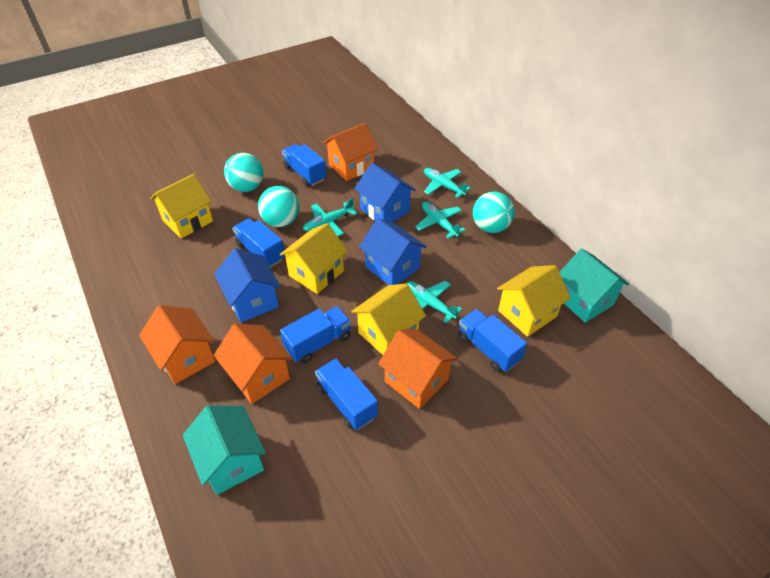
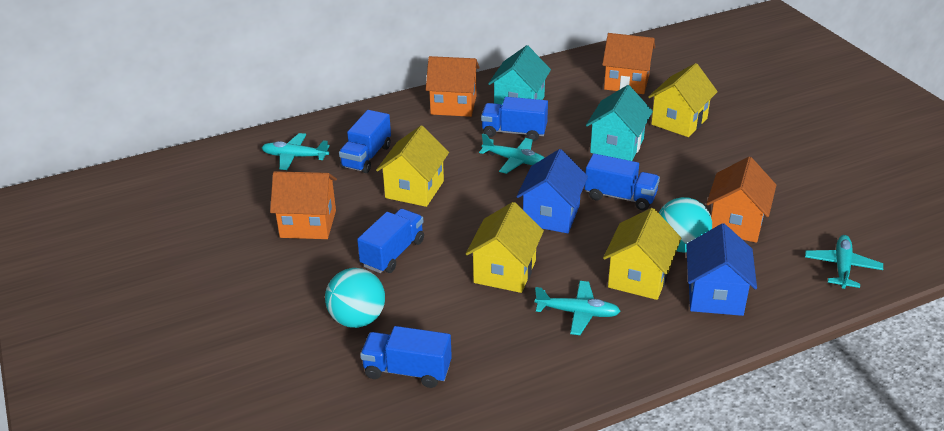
blue house: 3 -> 2
turquoise ball: 3 -> 2

